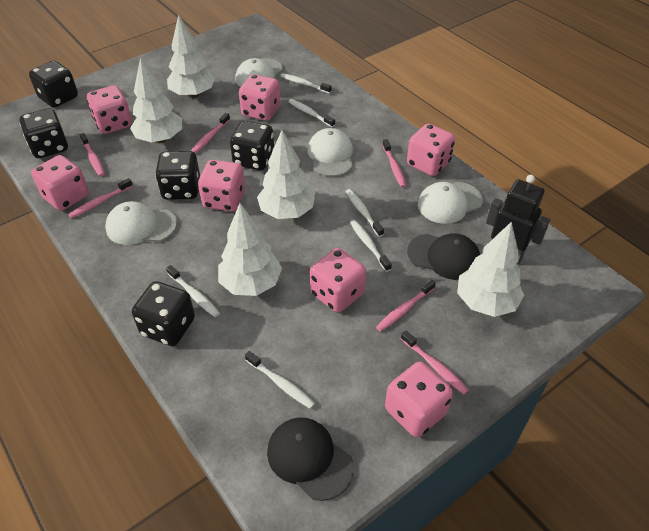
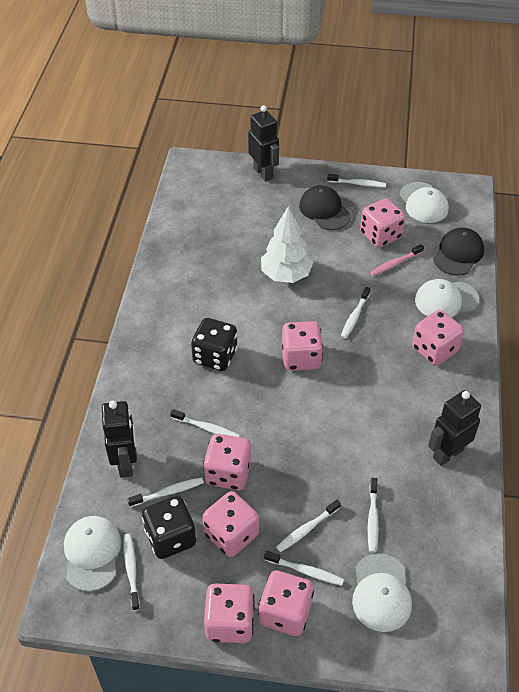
black dice: 5 -> 2
black robot: 1 -> 3
pink toothbrush: 6 -> 1
white toothbrush: 6 -> 8
white tree: 5 -> 1

